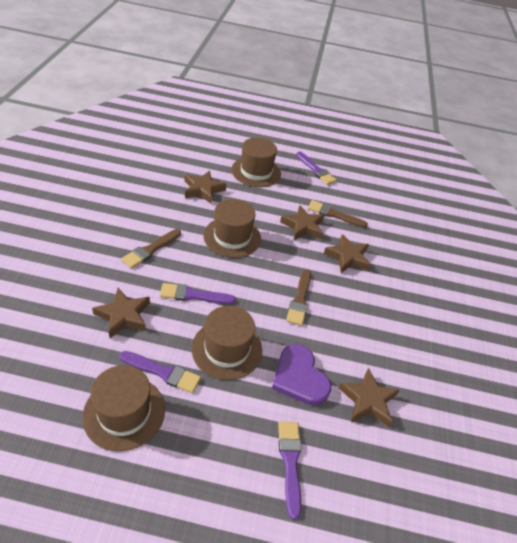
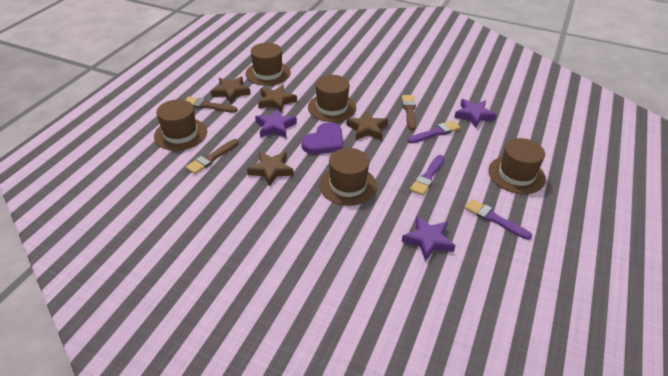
brown hat: 4 -> 5
brown star: 5 -> 4
purple brush: 4 -> 3
purple star: 0 -> 3

